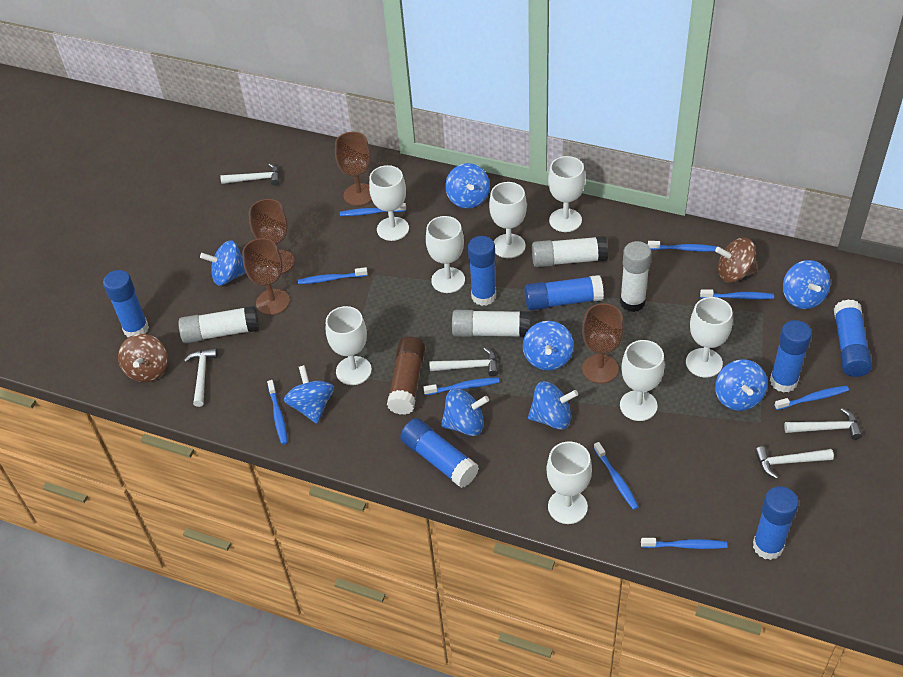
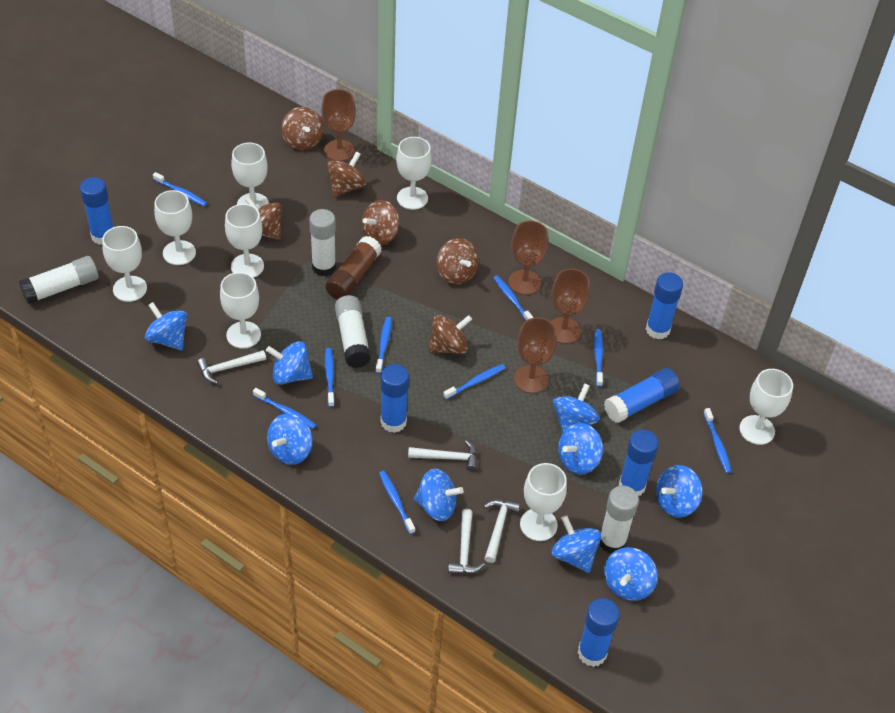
blue glue stick: 7 -> 6
blue spinning top: 8 -> 9
brown spinning top: 2 -> 6
white hammer: 5 -> 4

